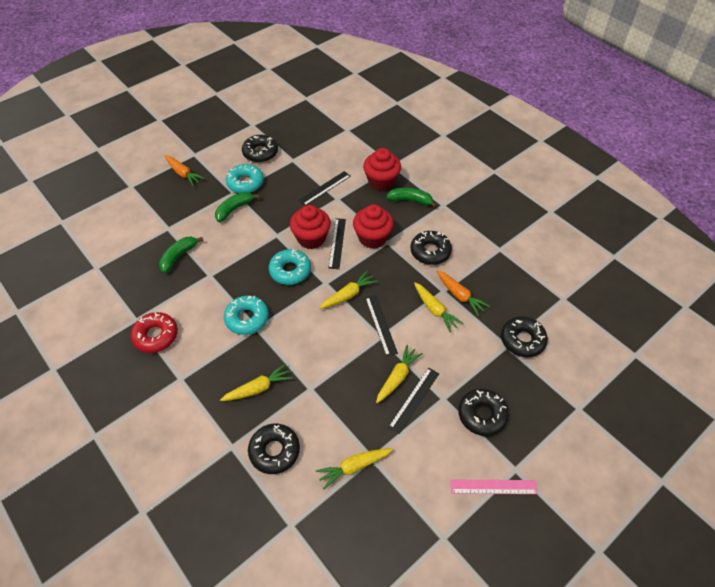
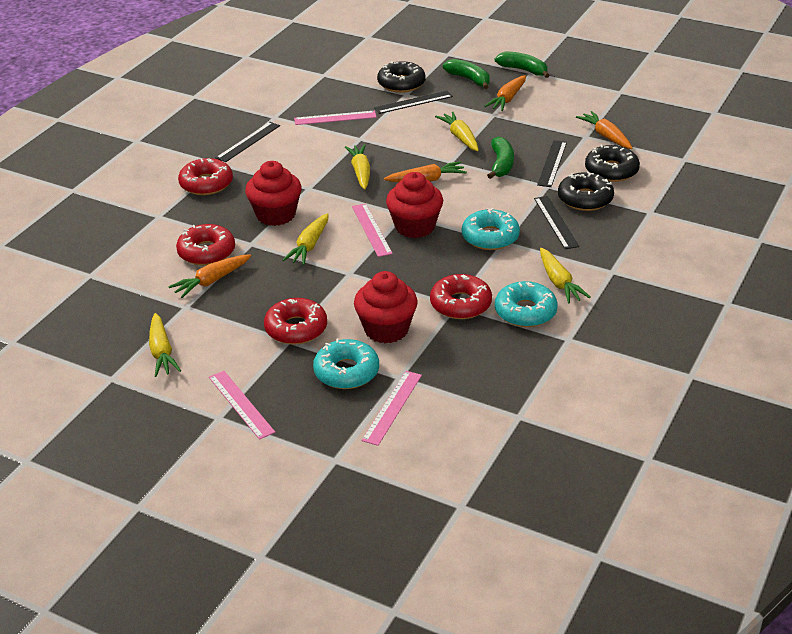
black donut: 5 -> 3
orange carrot: 2 -> 4
pink ruler: 1 -> 4
red donut: 1 -> 4

